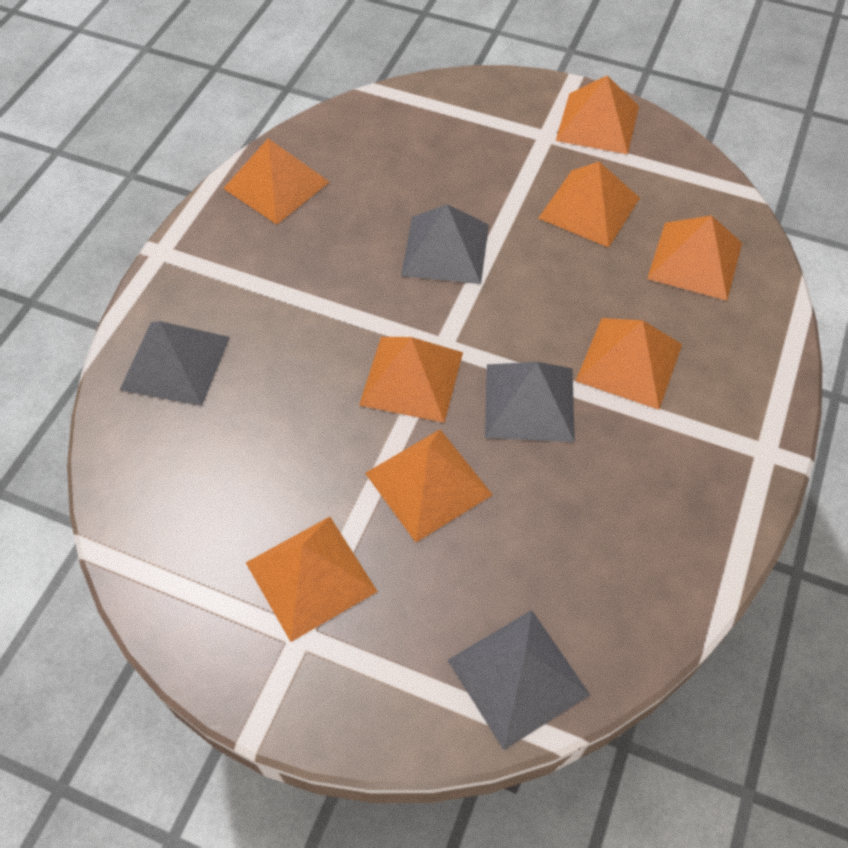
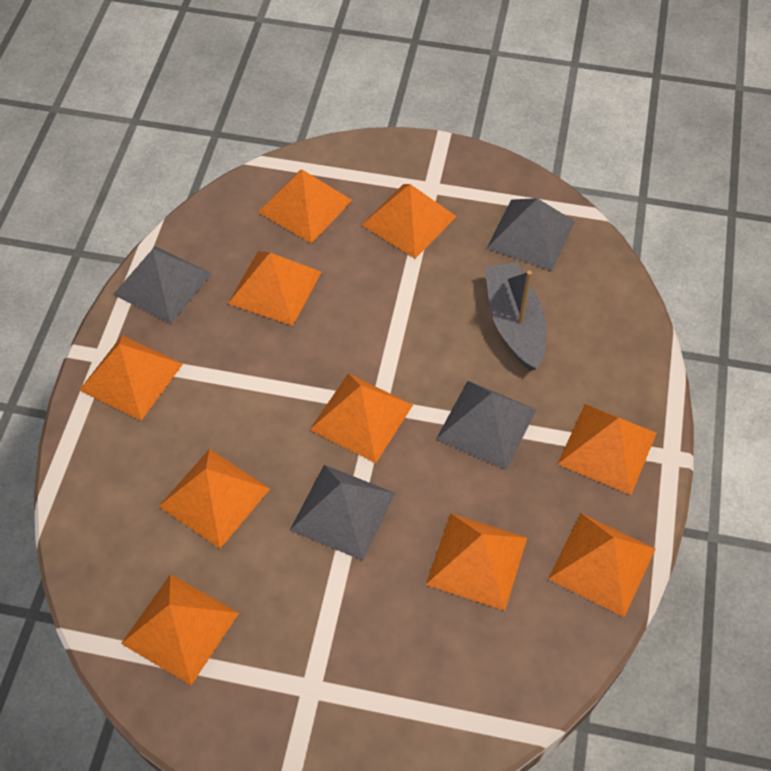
grey boat: 0 -> 1
orange pyramid: 8 -> 10

